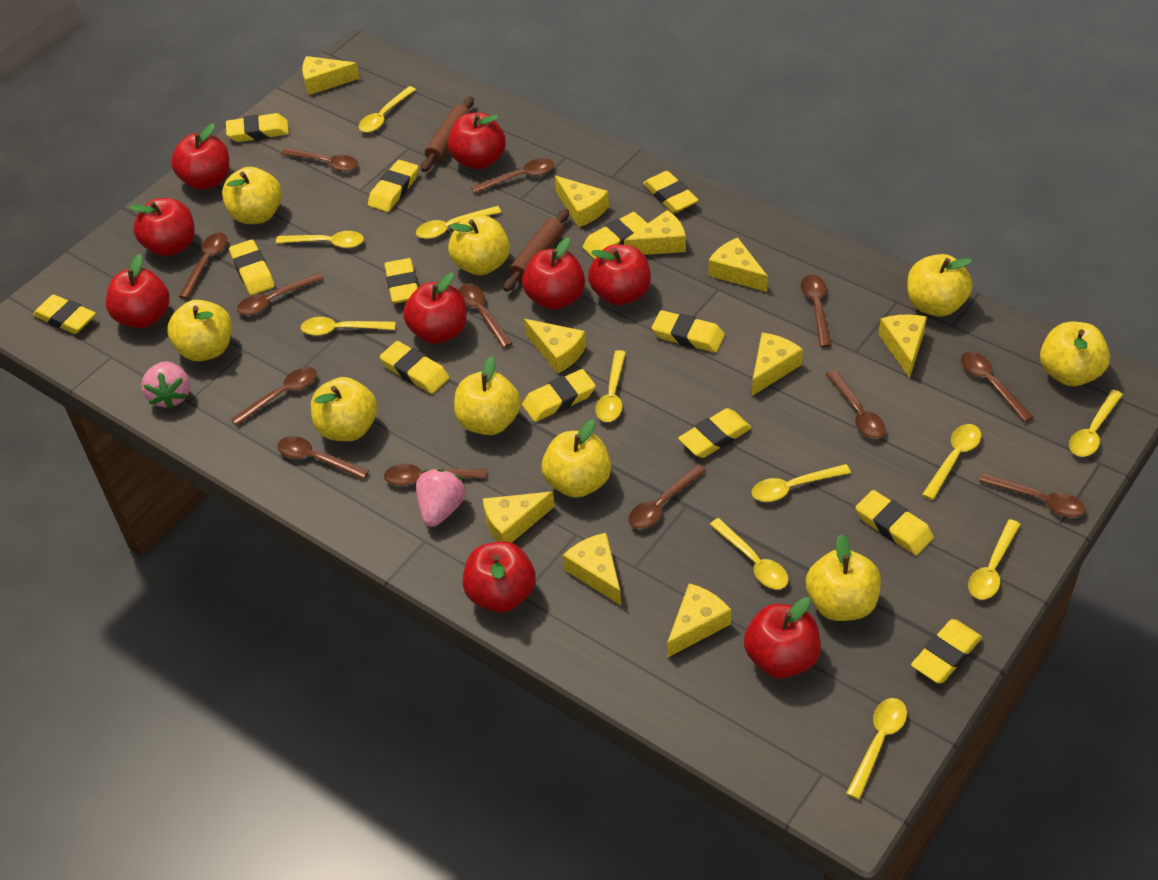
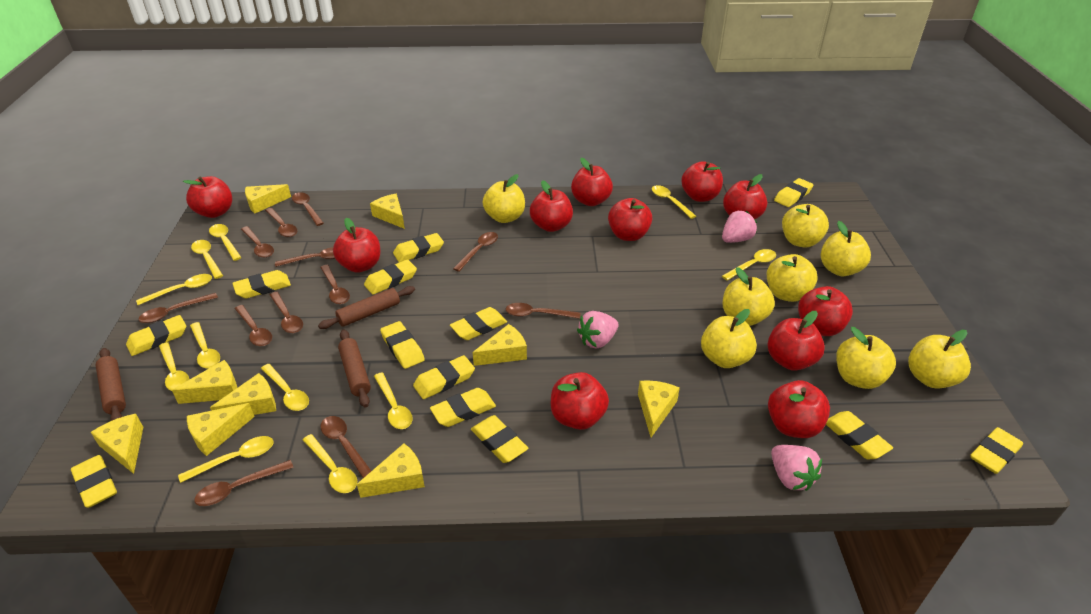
brown rolling pin: 2 -> 3
brown spoon: 13 -> 12
pink strawberry: 2 -> 3
red apple: 9 -> 11
yellow apple: 9 -> 8
yellow cheese: 10 -> 9

